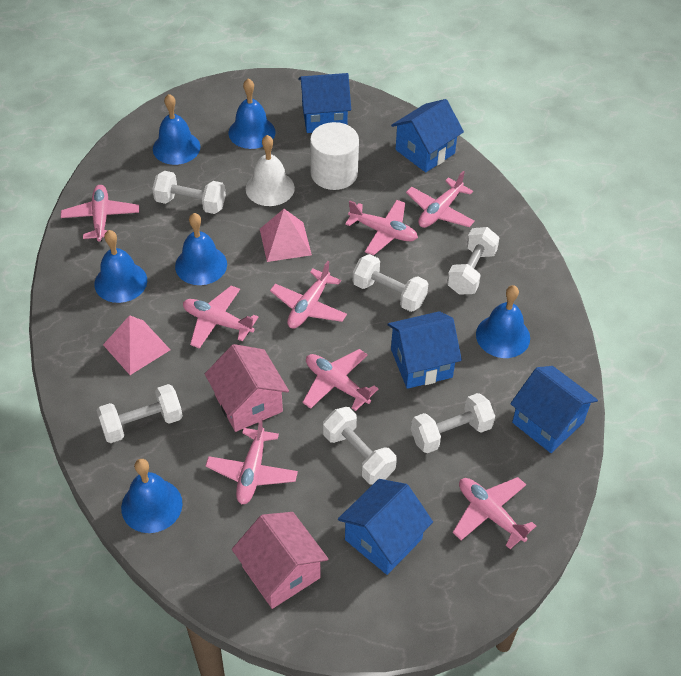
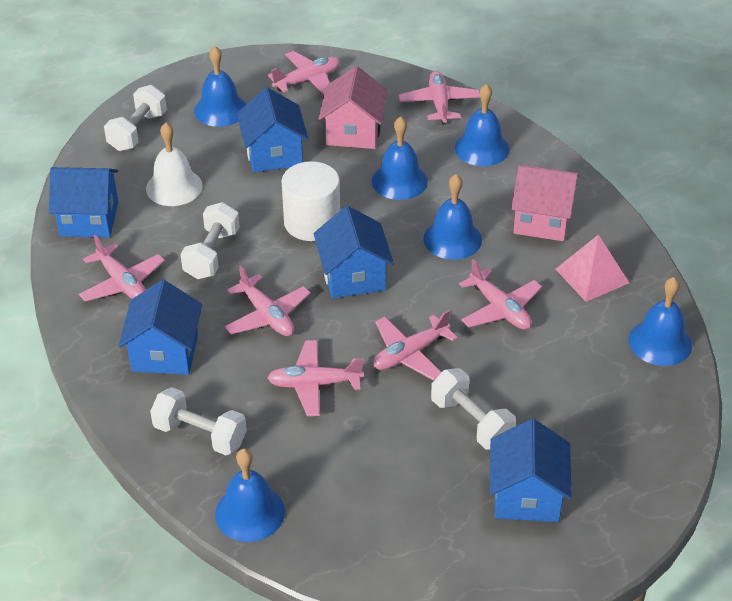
pink plane: 8 -> 7
pink pyramid: 2 -> 1
white dumbbell: 6 -> 4

